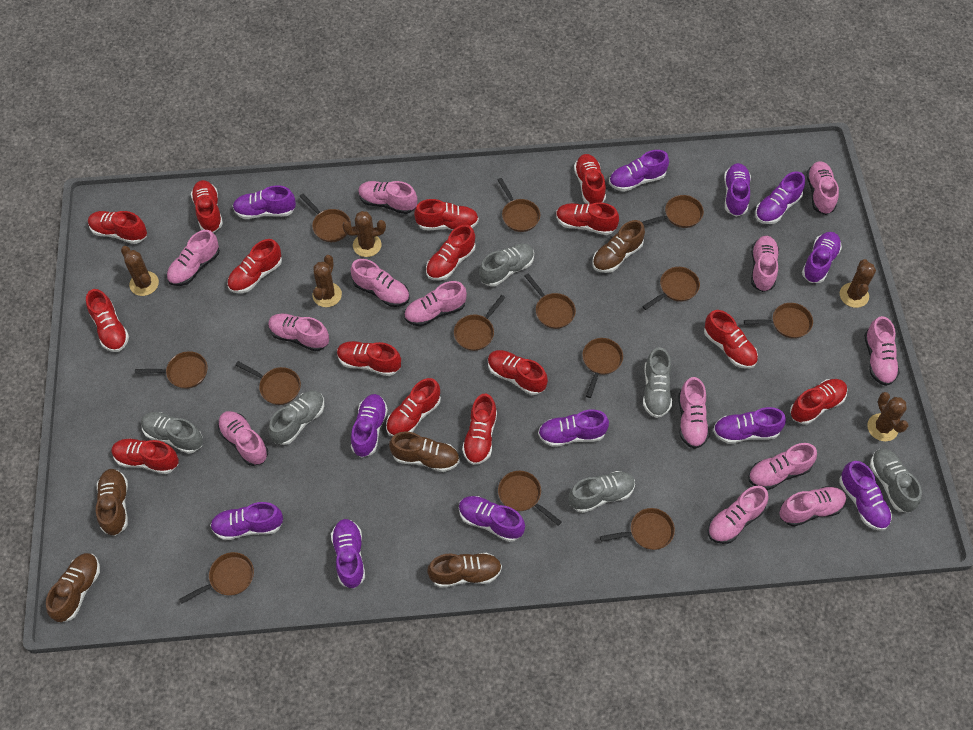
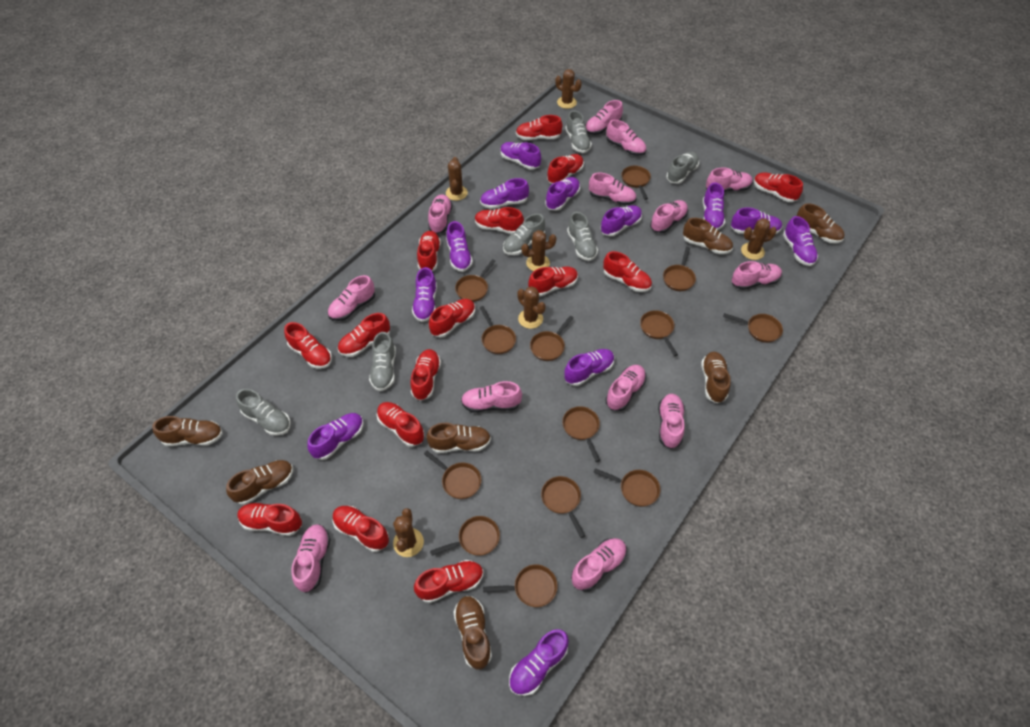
brown cactus: 5 -> 6
brown shoe: 5 -> 7

